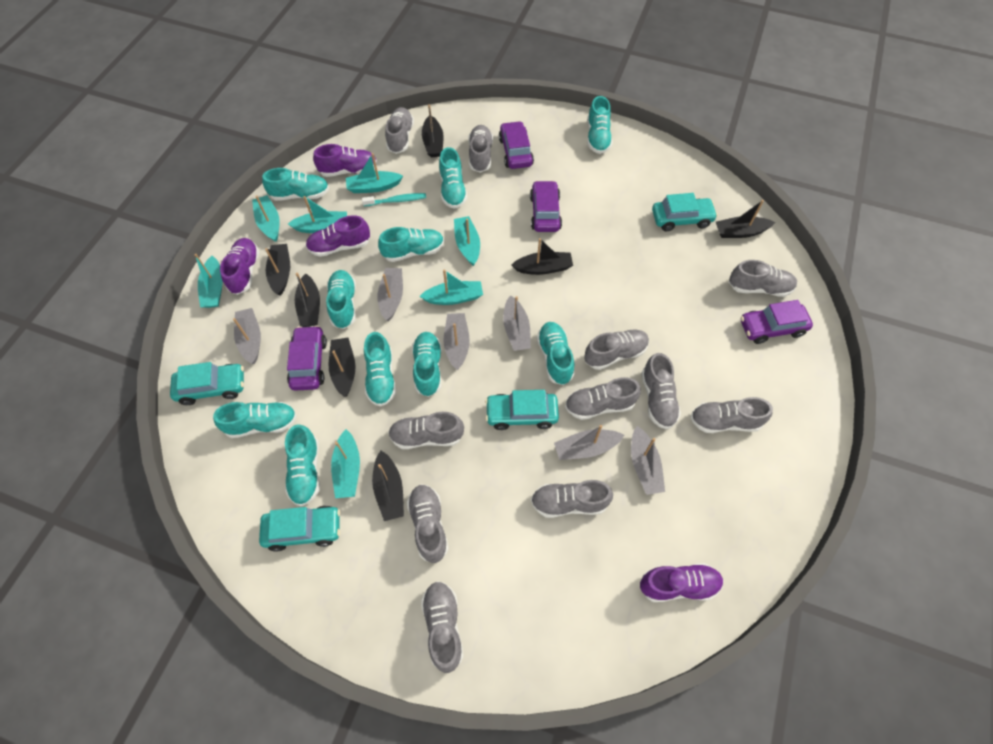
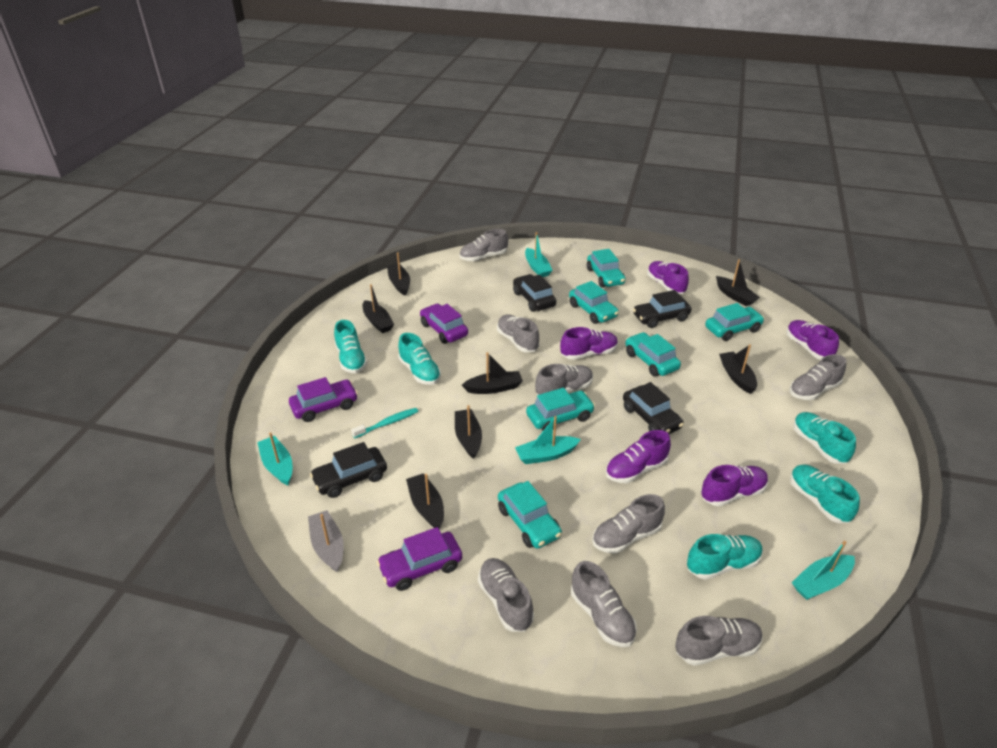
black car: 0 -> 4
grey boat: 6 -> 1
grey shoe: 11 -> 8
purple car: 4 -> 3
purple shoe: 4 -> 5
turquoise boat: 7 -> 4
turquoise car: 4 -> 6
turquoise shoe: 10 -> 5

